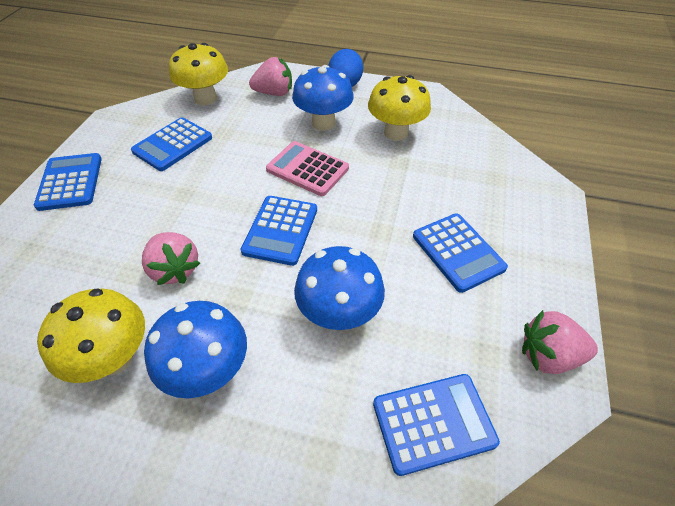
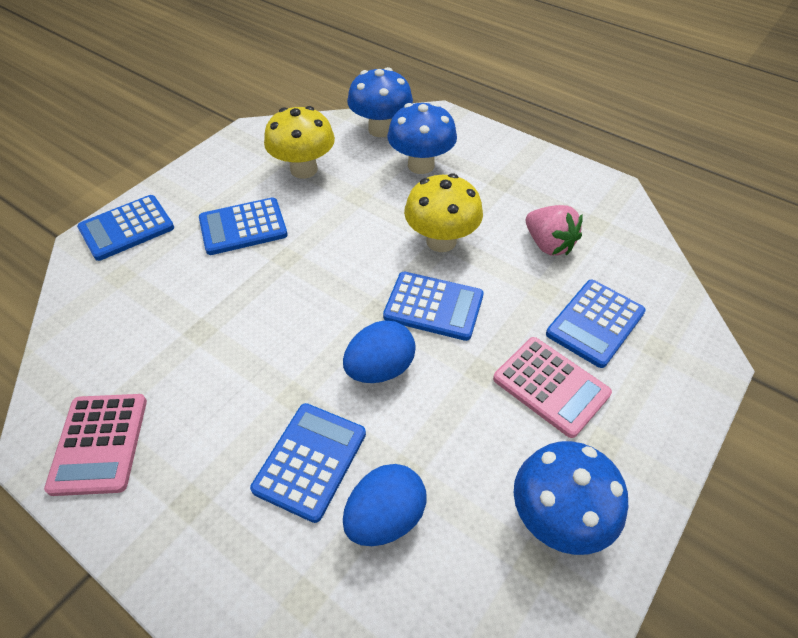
blue egg: 1 -> 2
pink calculator: 1 -> 2
pink strawberry: 3 -> 1
yellow mushroom: 3 -> 2

